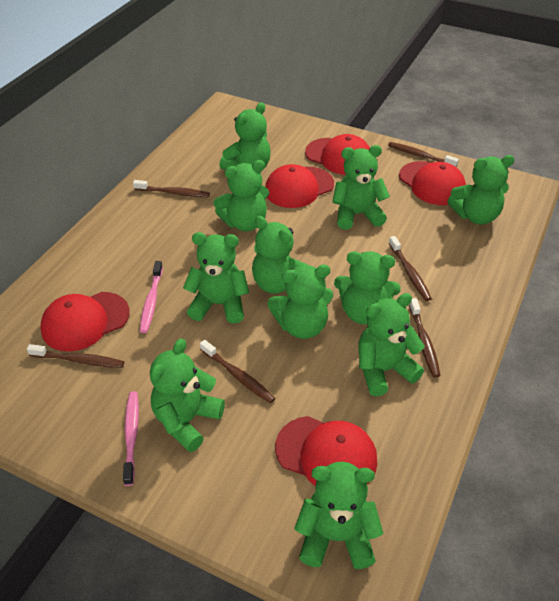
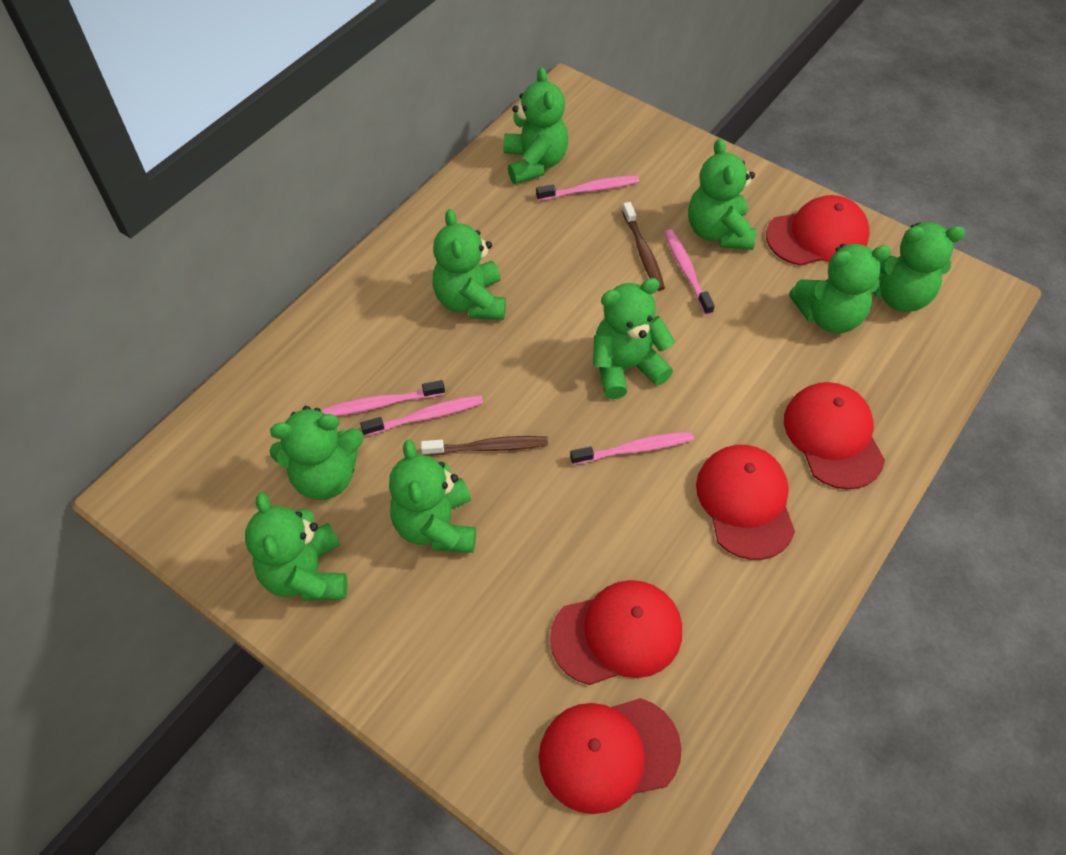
brown toothbrush: 6 -> 2
green teddy bear: 11 -> 9
pink toothbrush: 2 -> 5

